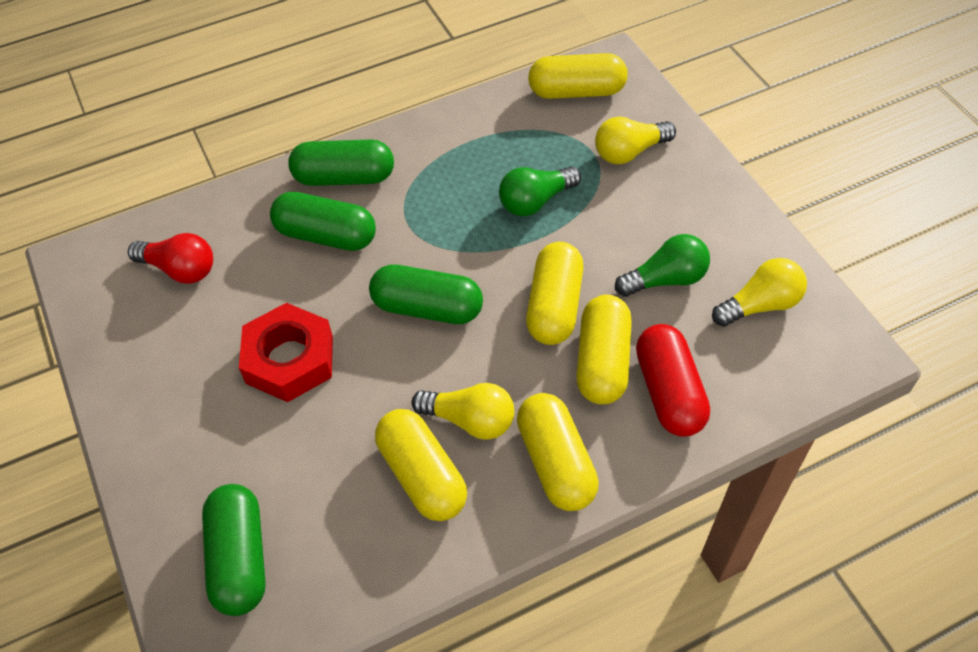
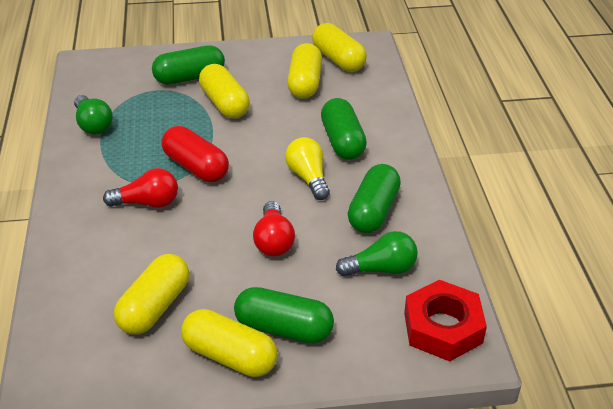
red light bulb: 1 -> 2
yellow light bulb: 3 -> 1

